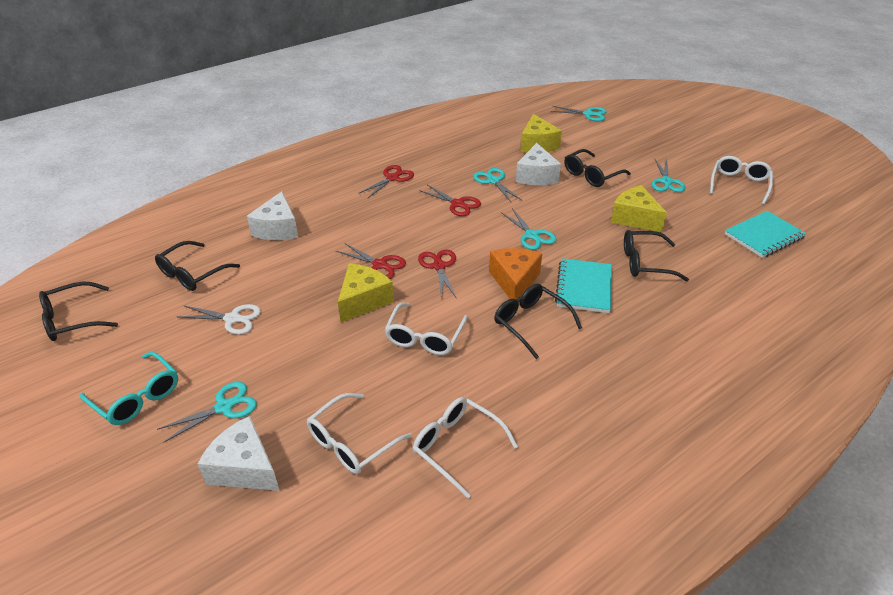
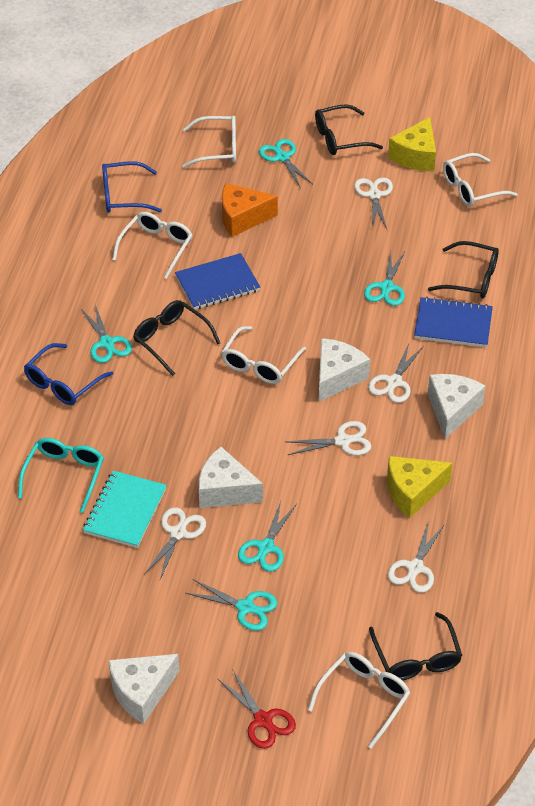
black glasses: 5 -> 4
blue glasses: 0 -> 2
blue notebook: 0 -> 2
red scissors: 4 -> 1
turquoise notebook: 2 -> 1
white cheese: 3 -> 4
white glasses: 4 -> 5
white scissors: 1 -> 5
yellow cheese: 3 -> 2

